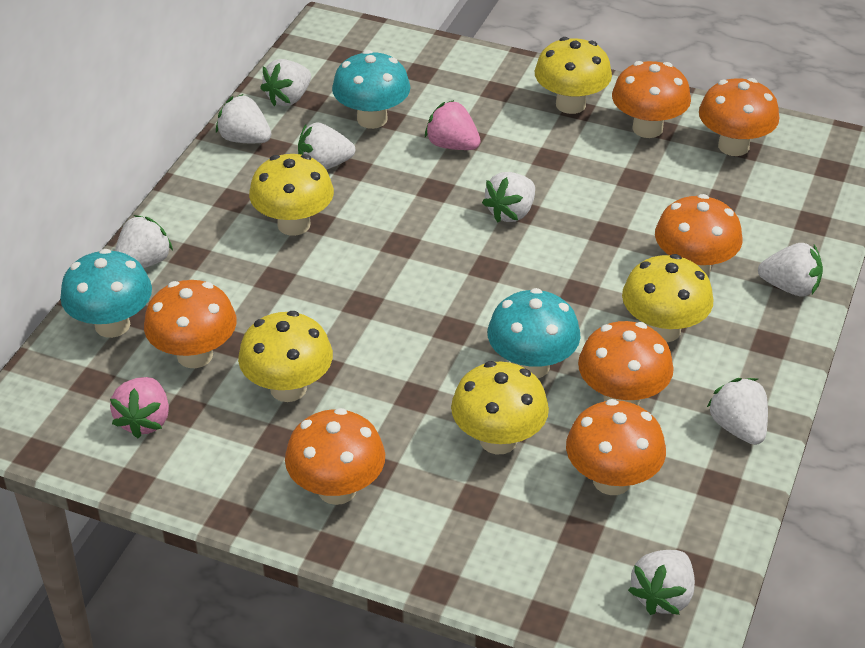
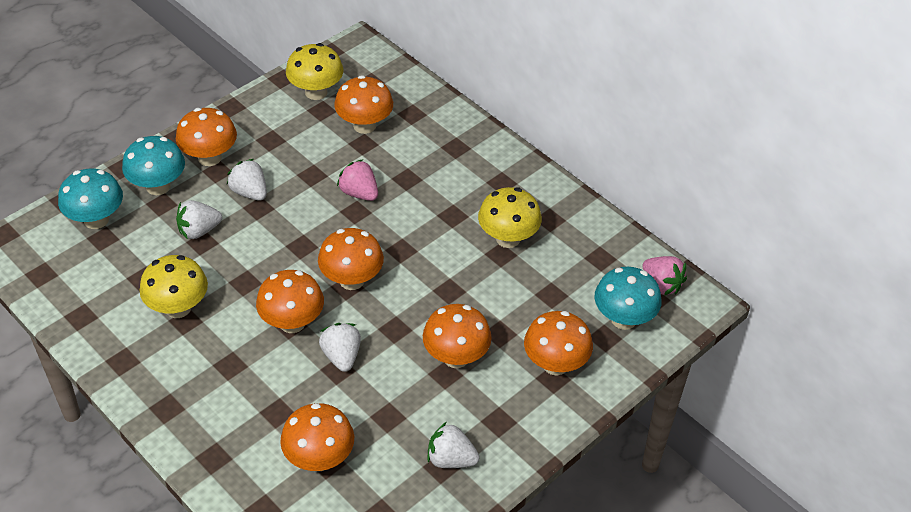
white strawberry: 8 -> 4
yellow mushroom: 5 -> 3

